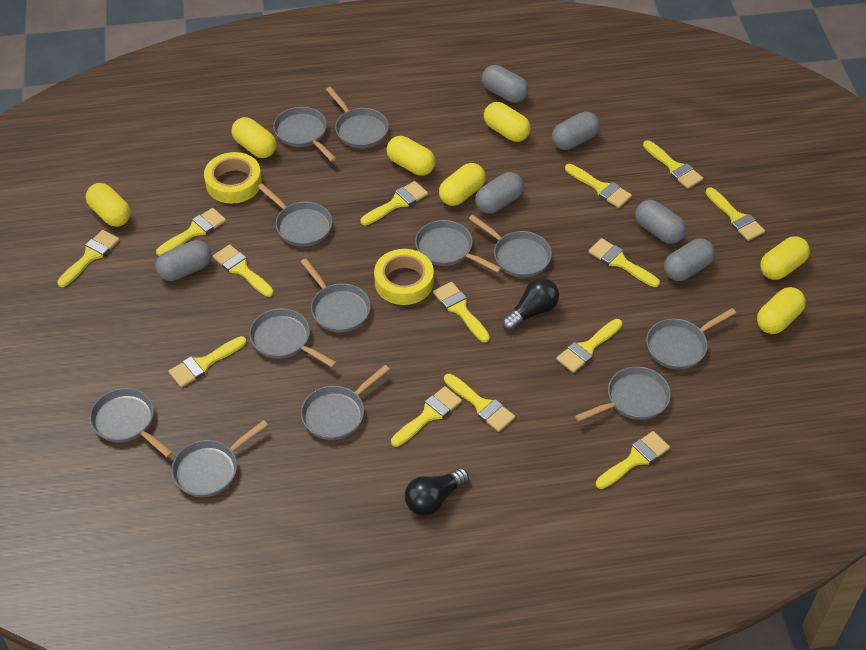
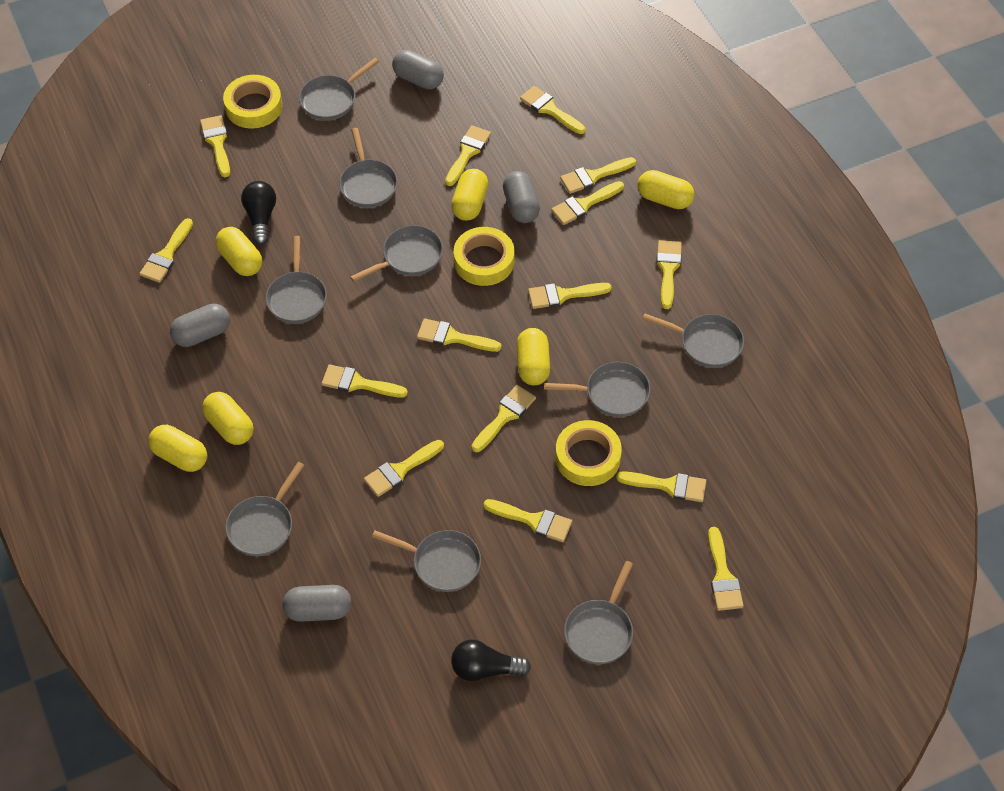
grey capsule: 6 -> 4
grey pan: 12 -> 9
yellow brush: 14 -> 15
yellow capsule: 7 -> 6
yellow tape: 2 -> 3

